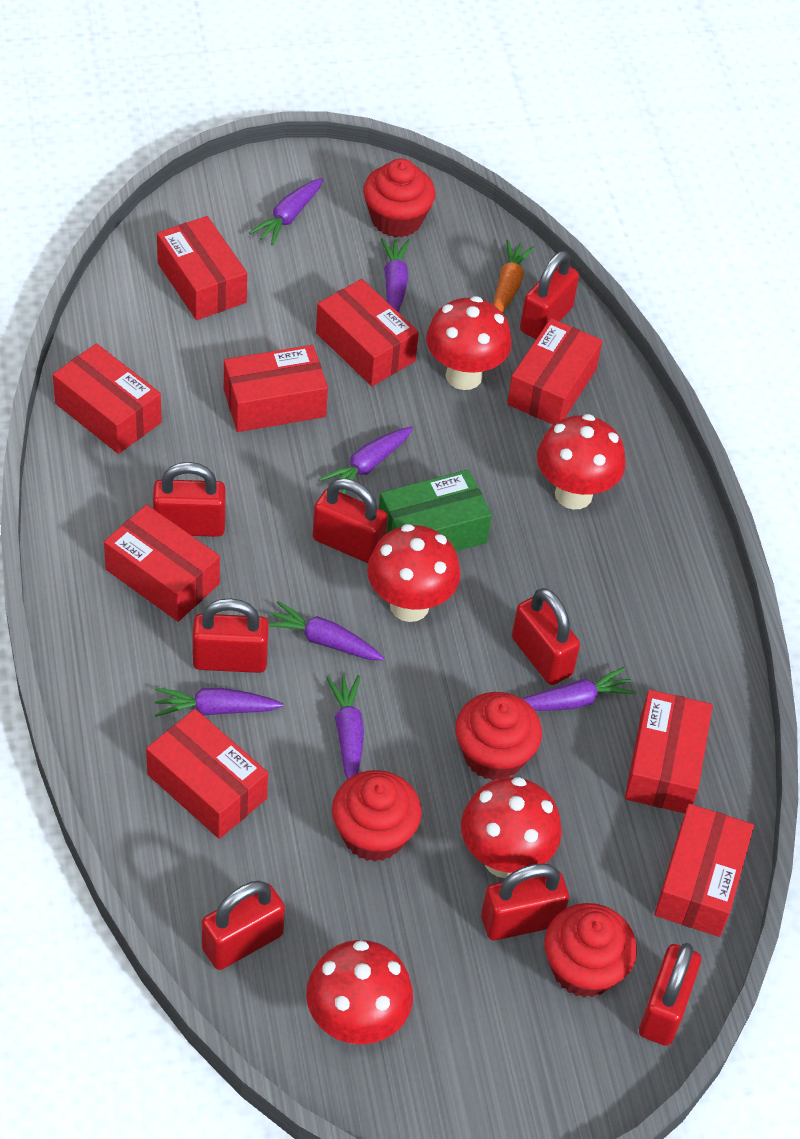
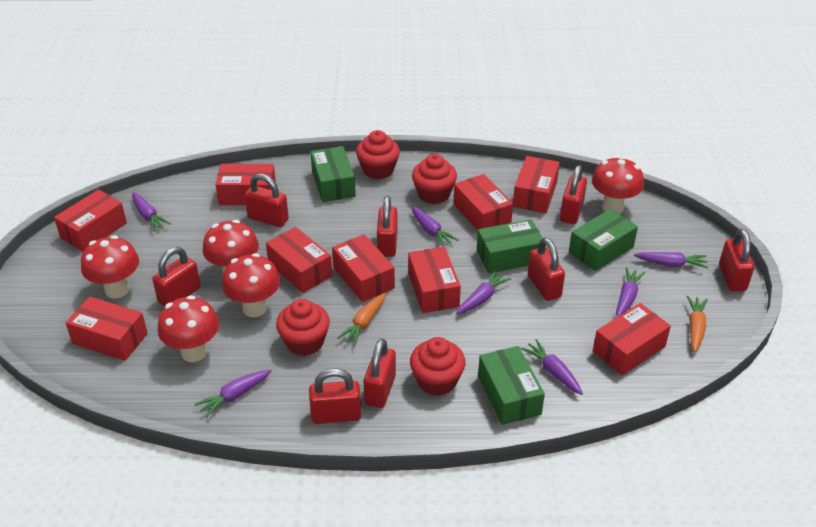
green box: 1 -> 4
orange carrot: 1 -> 2

